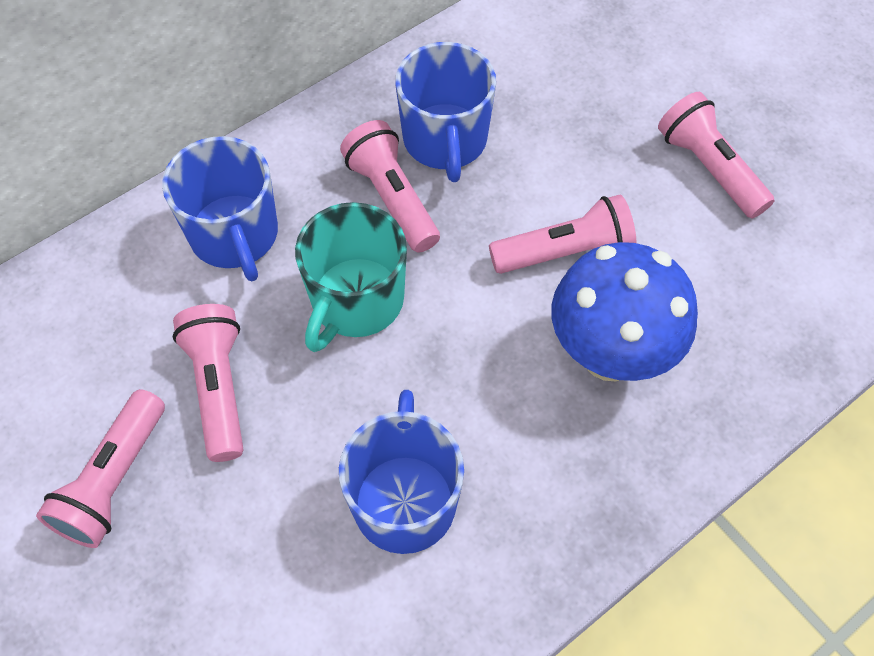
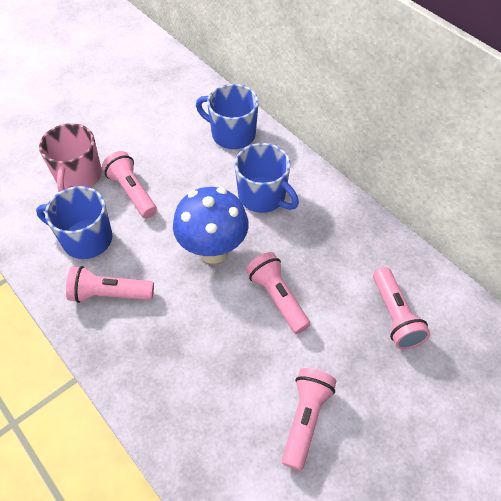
pink mug: 0 -> 1
turquoise mug: 1 -> 0

